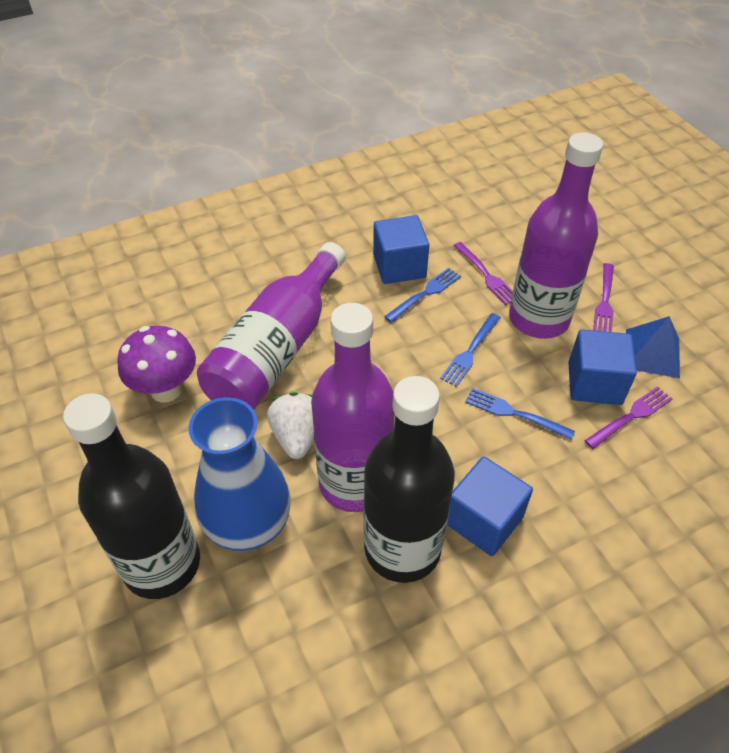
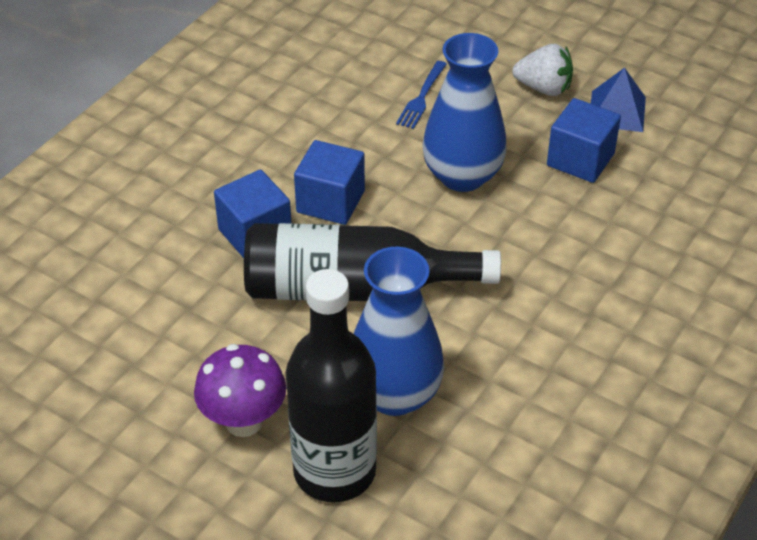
blue fork: 3 -> 1
blue vase: 1 -> 2
purple bottle: 3 -> 0
purple fork: 3 -> 0

